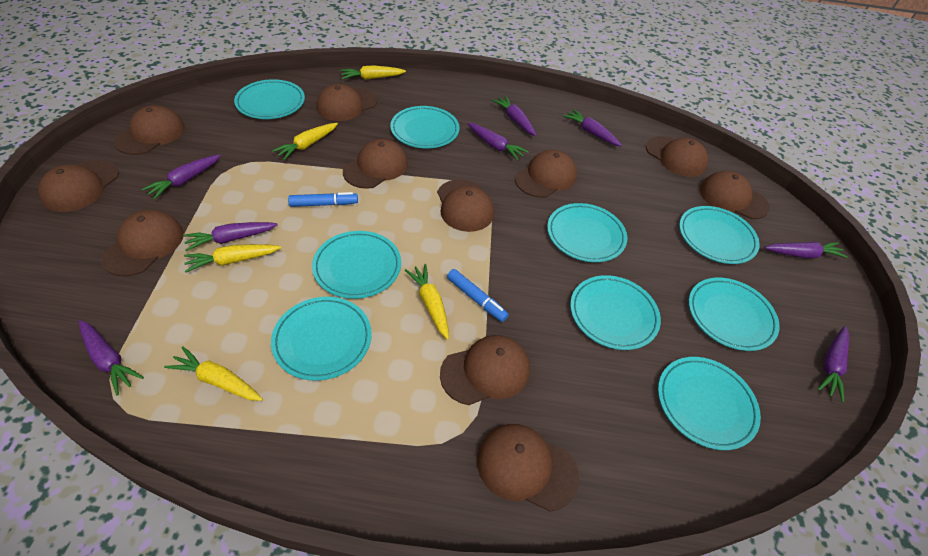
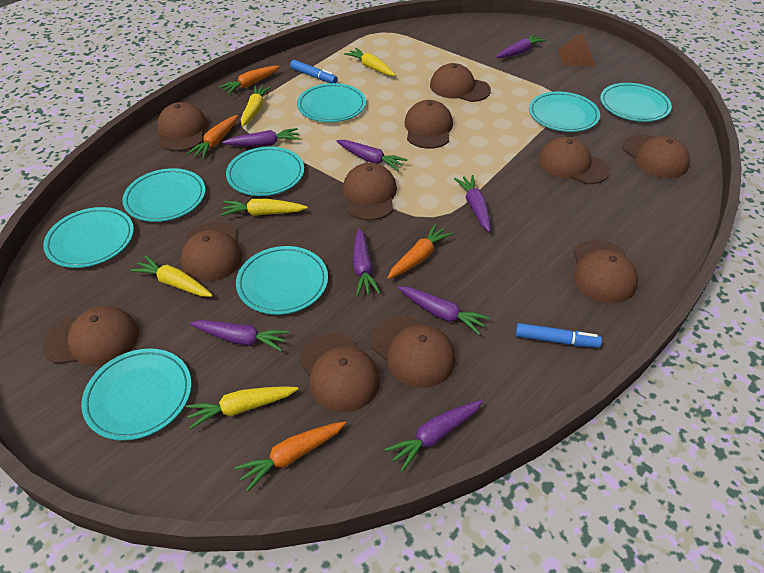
brown pyramid: 0 -> 1
orange carrot: 0 -> 4
turquoise plate: 9 -> 8

